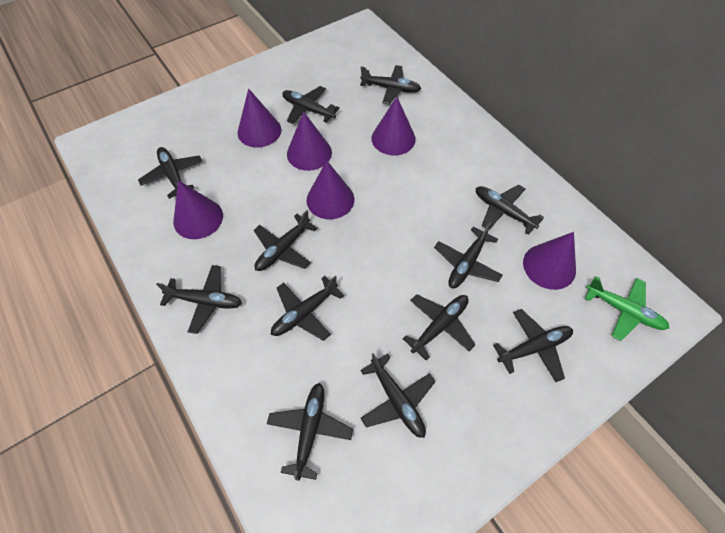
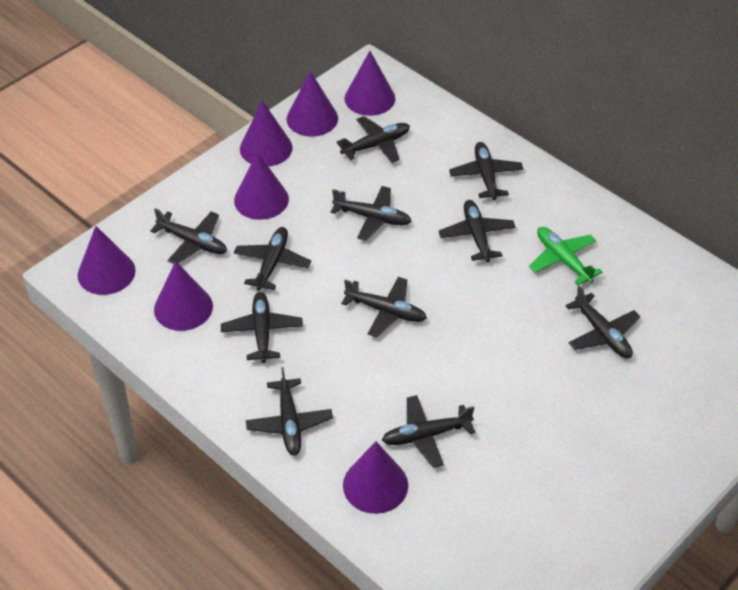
black plane: 12 -> 11
purple cone: 6 -> 7

